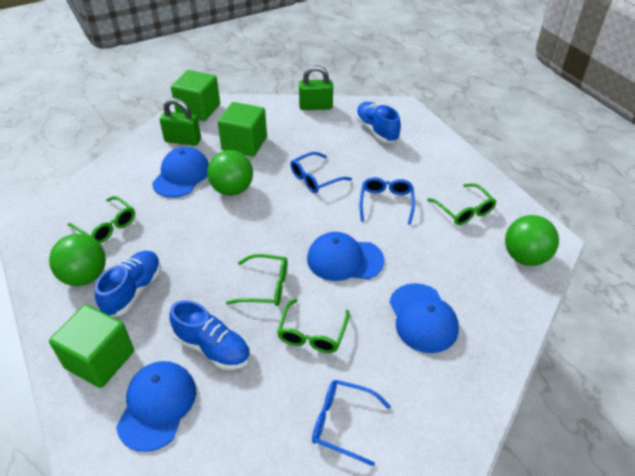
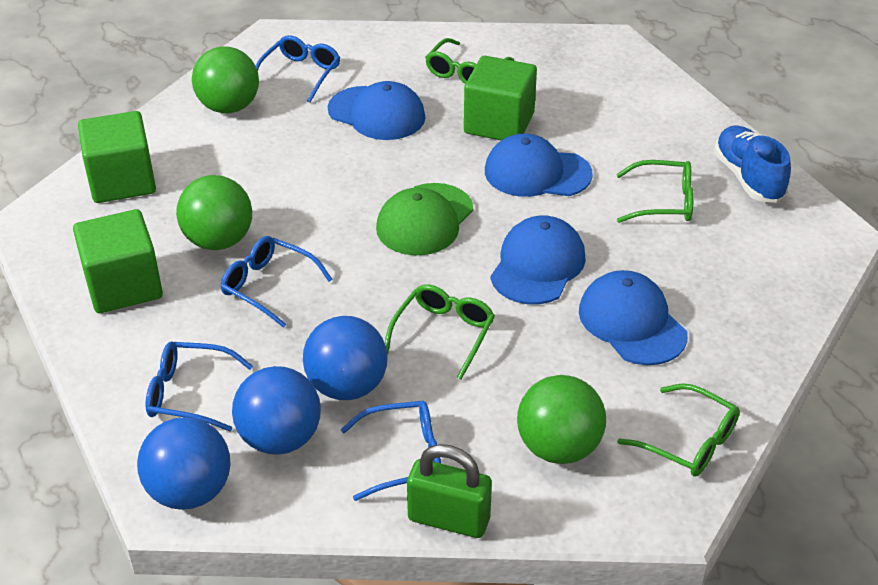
blue ball: 0 -> 3
blue glasses: 3 -> 4
blue shoe: 3 -> 1
green cap: 0 -> 1
green padlock: 2 -> 1

